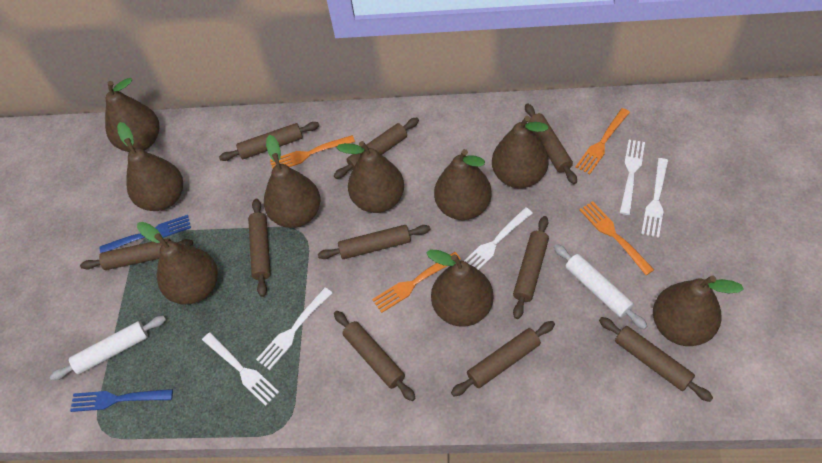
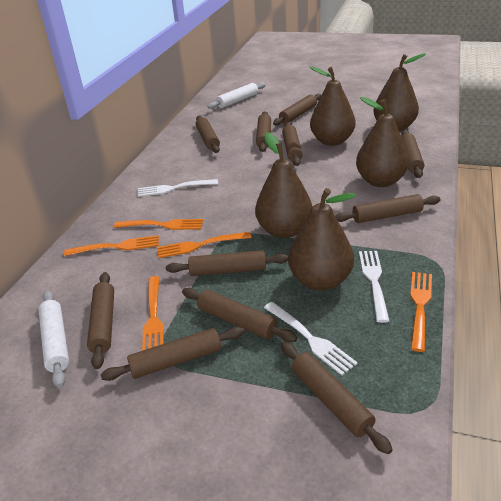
blue fork: 2 -> 0
brown pear: 9 -> 5
brown rolling pin: 10 -> 11
orange fork: 4 -> 5
white fork: 5 -> 3

